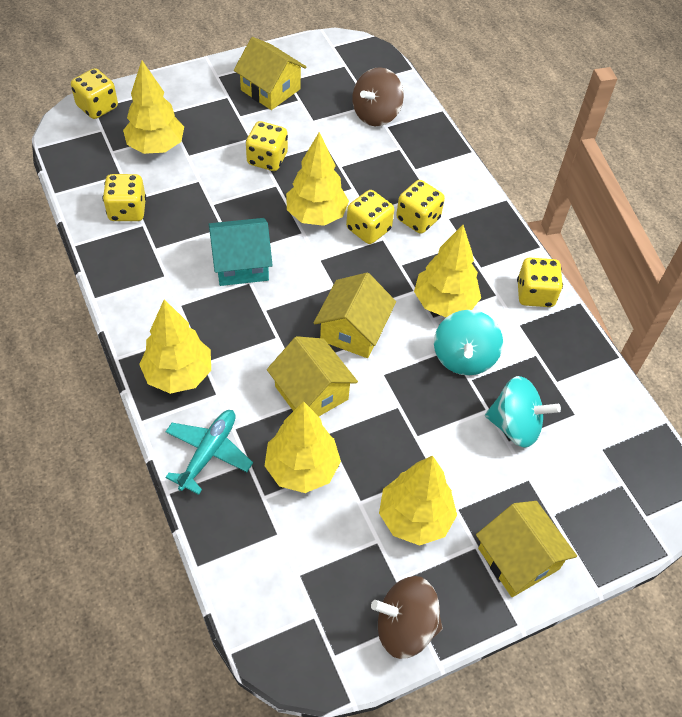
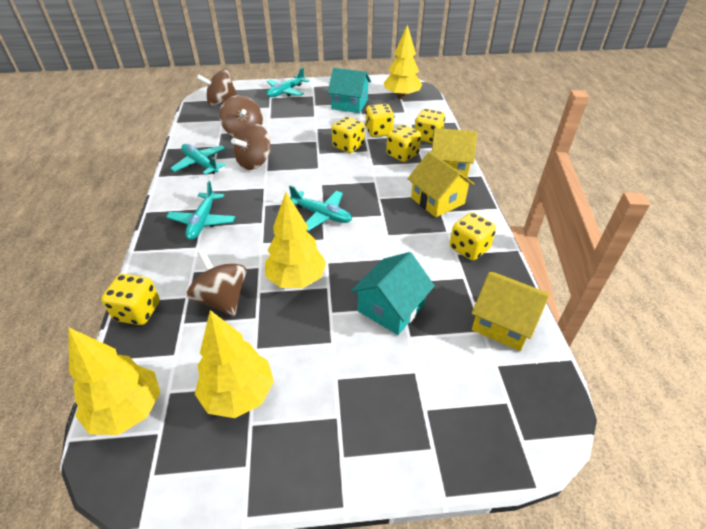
brown spinning top: 2 -> 4
turquoise house: 1 -> 2
turquoise plane: 1 -> 4
turquoise spinning top: 2 -> 0
yellow house: 4 -> 3
yellow tree: 6 -> 4

